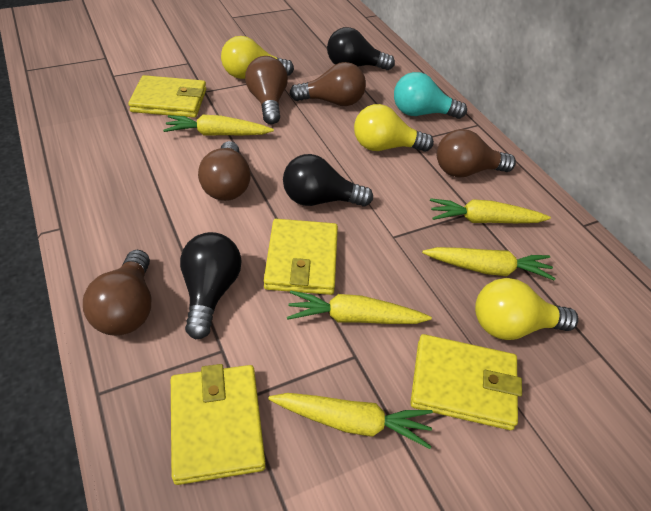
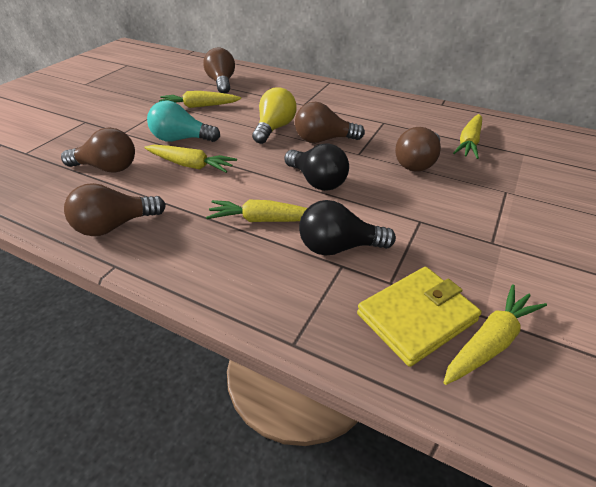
black light bulb: 3 -> 2
yellow light bulb: 3 -> 1
yellow wallet: 4 -> 1

